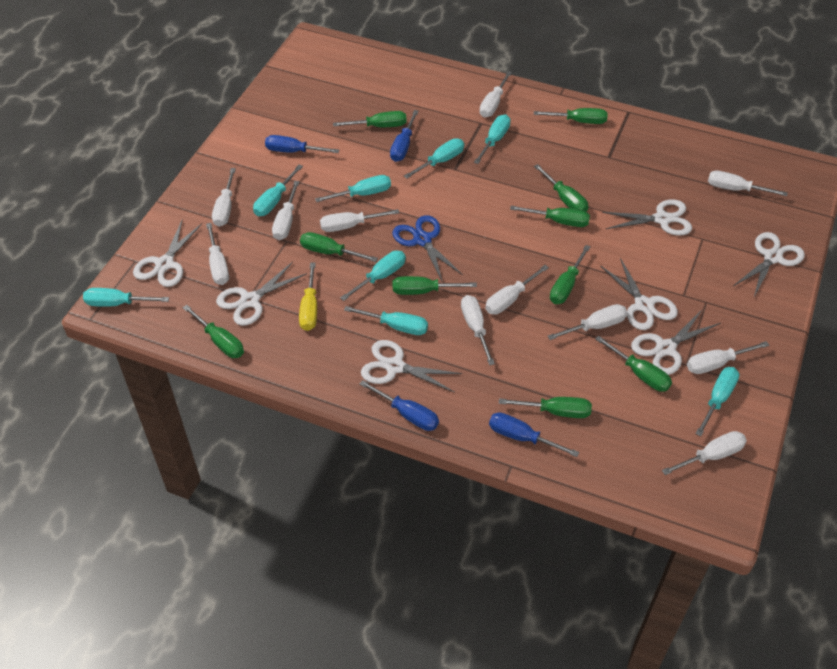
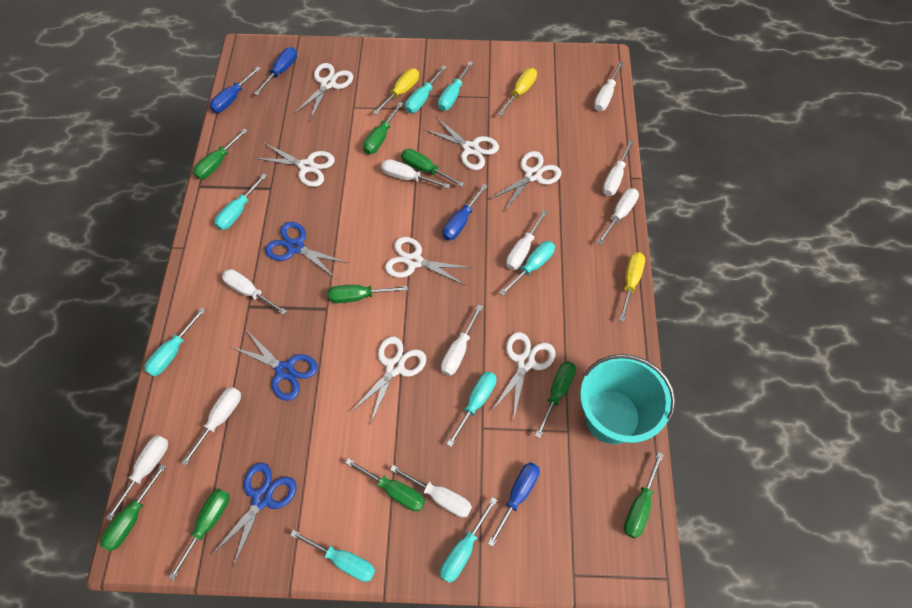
blue scissors: 1 -> 3
green screwdriver: 10 -> 9
turquoise bucket: 0 -> 1
white screwdriver: 11 -> 10
yellow screwdriver: 1 -> 3

